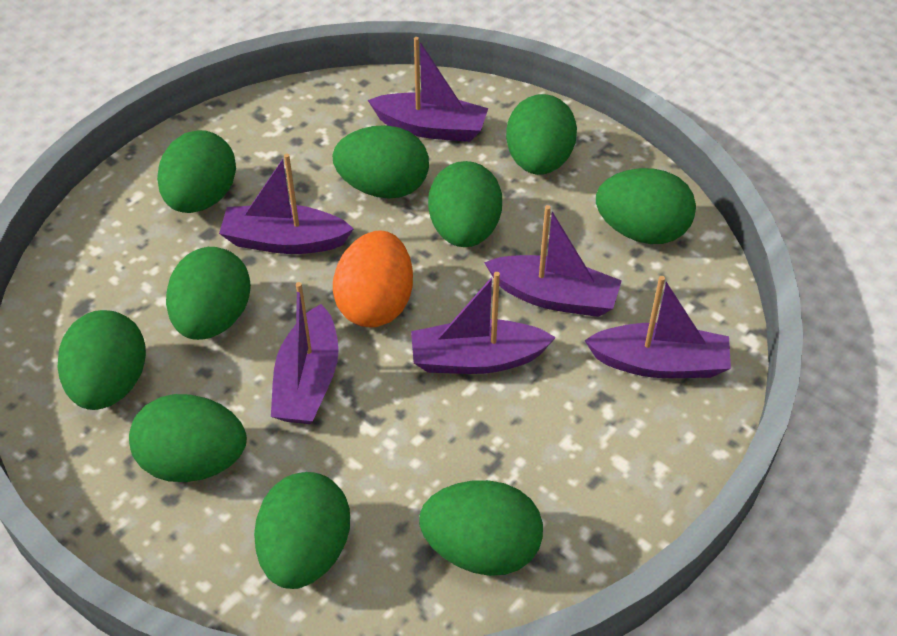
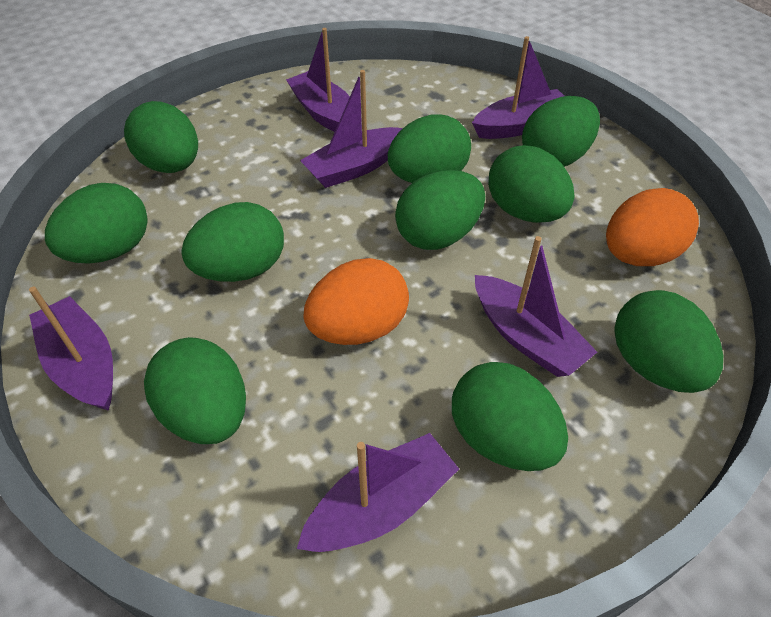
orange egg: 1 -> 2

